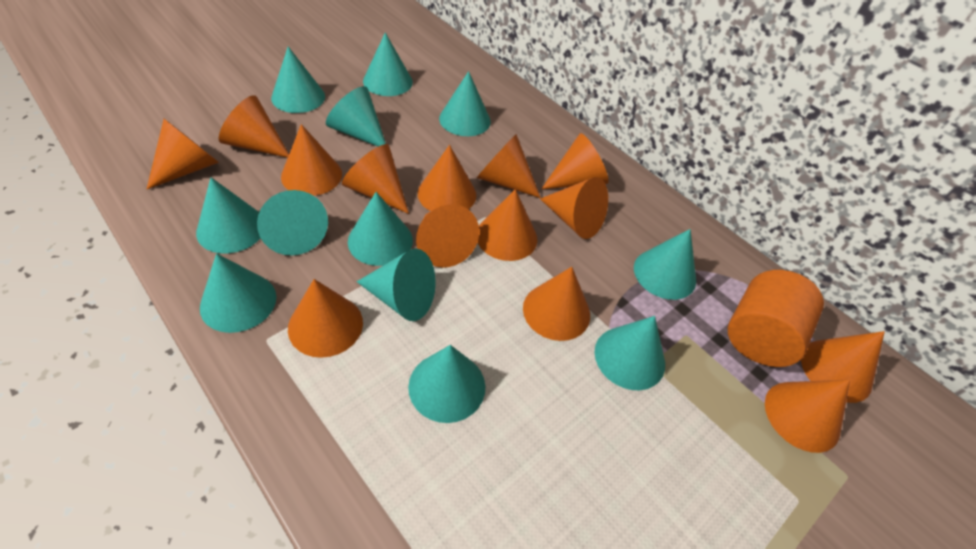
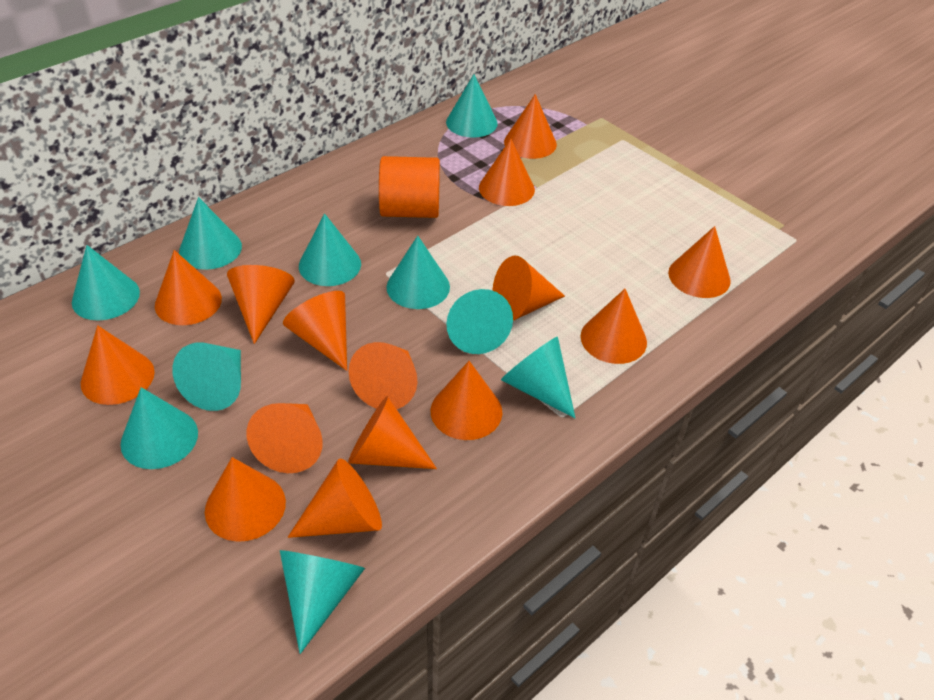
orange cone: 14 -> 15
turquoise cone: 12 -> 10

